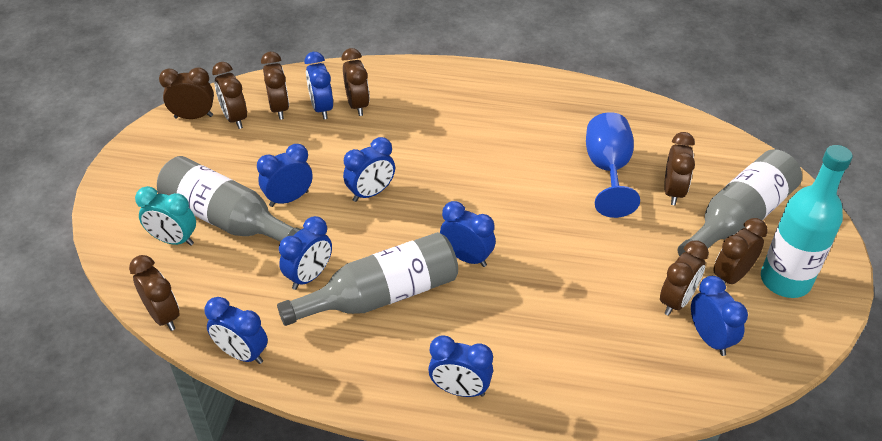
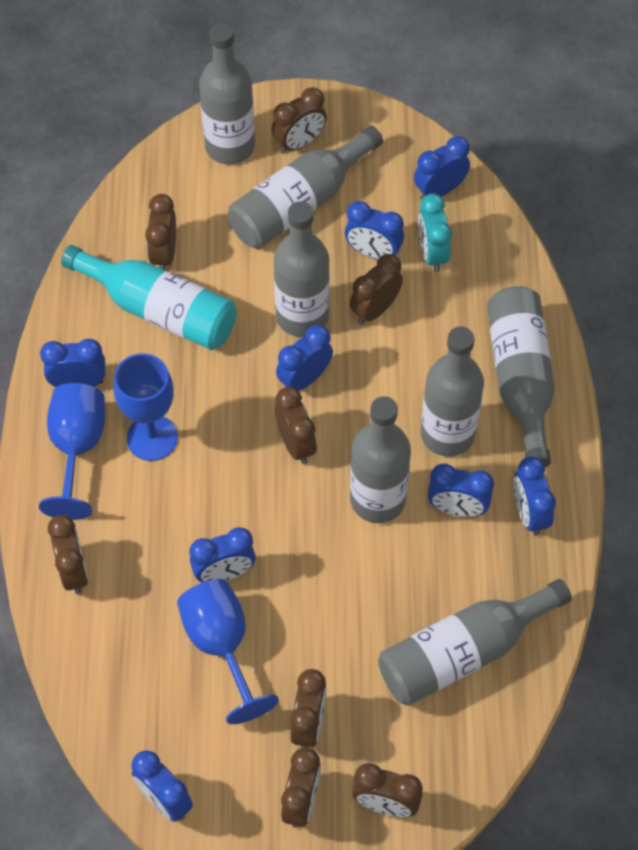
blue goblet: 1 -> 3
grey bottle: 3 -> 7

